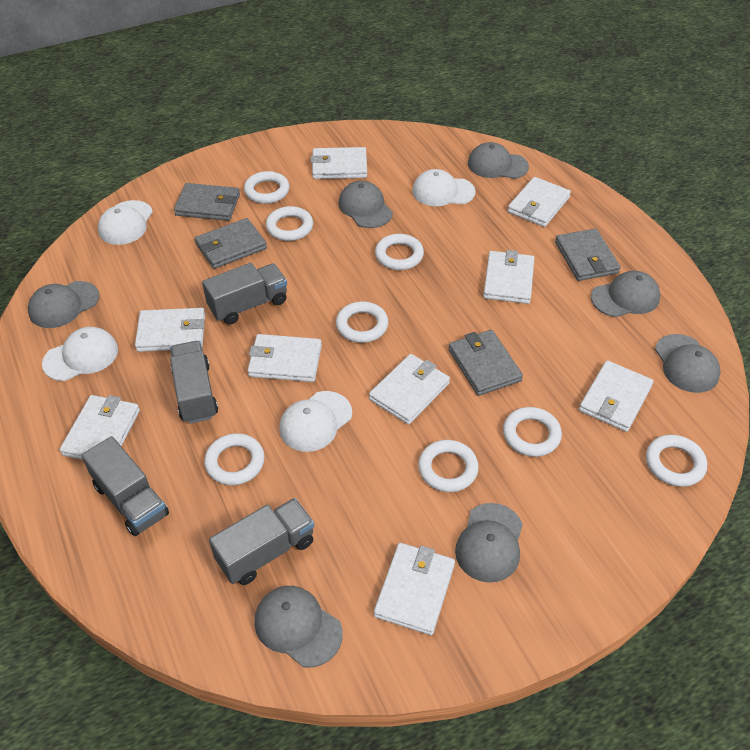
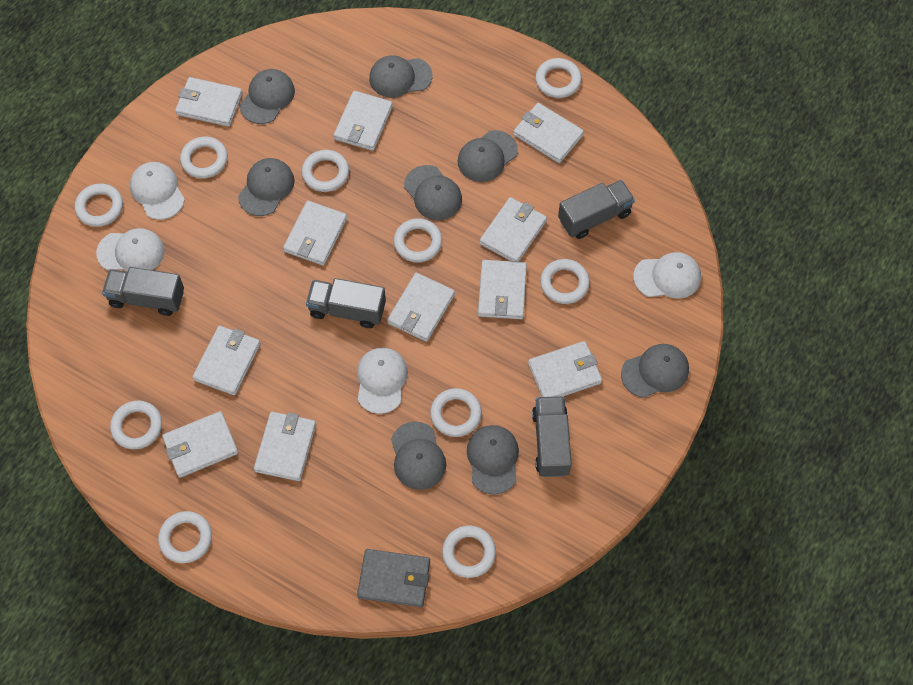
grey cap: 7 -> 8
grey wallet: 4 -> 1
white ring: 8 -> 10
white wallet: 9 -> 11

